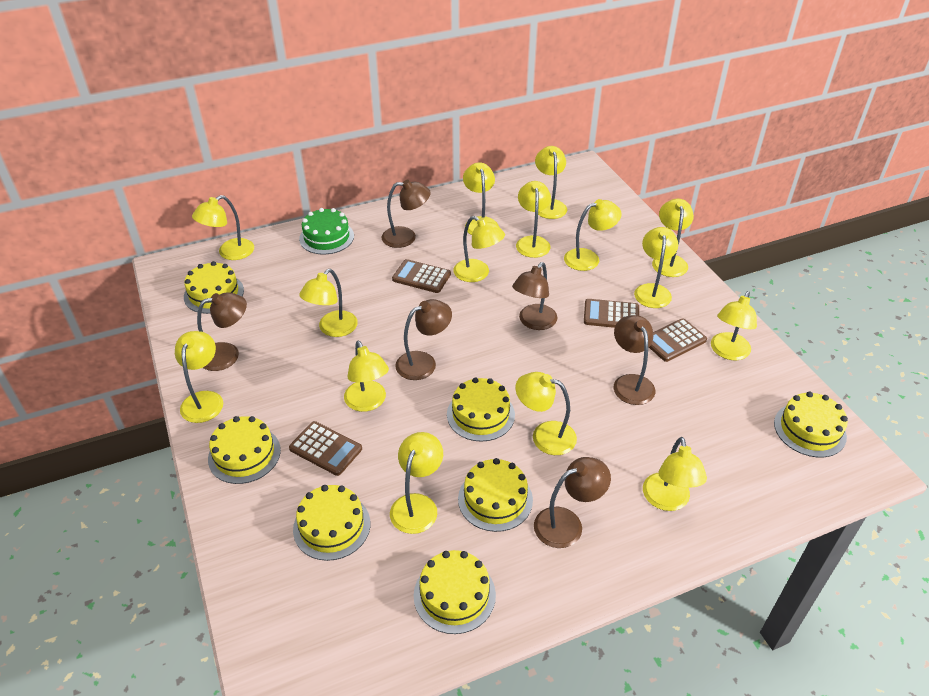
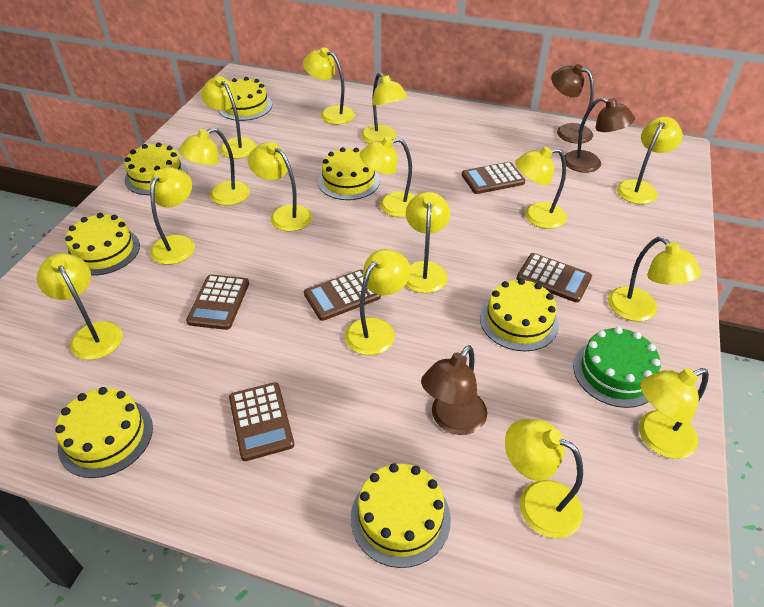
brown calculator: 4 -> 5
brown lamp: 6 -> 3

